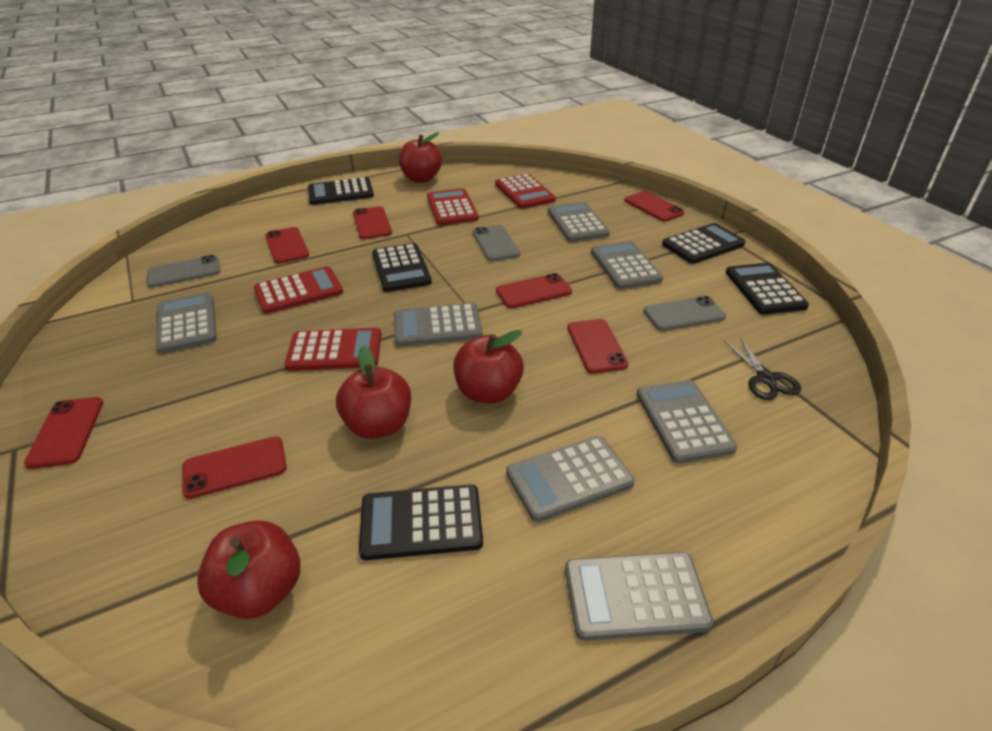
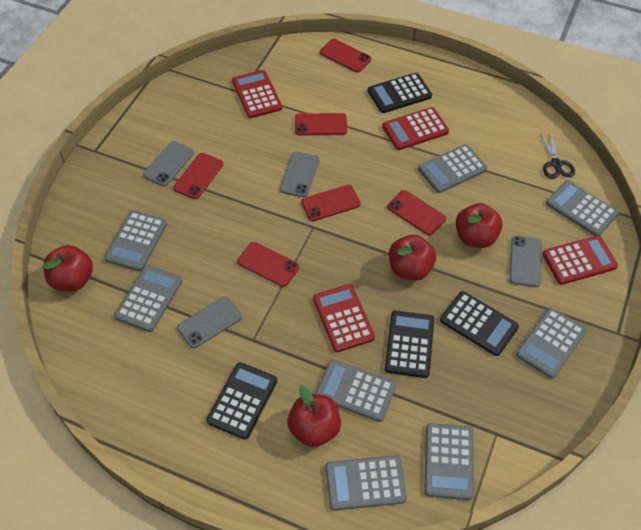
black calculator: 5 -> 4
grey calculator: 7 -> 8
grey phone: 3 -> 4
red phone: 7 -> 6

